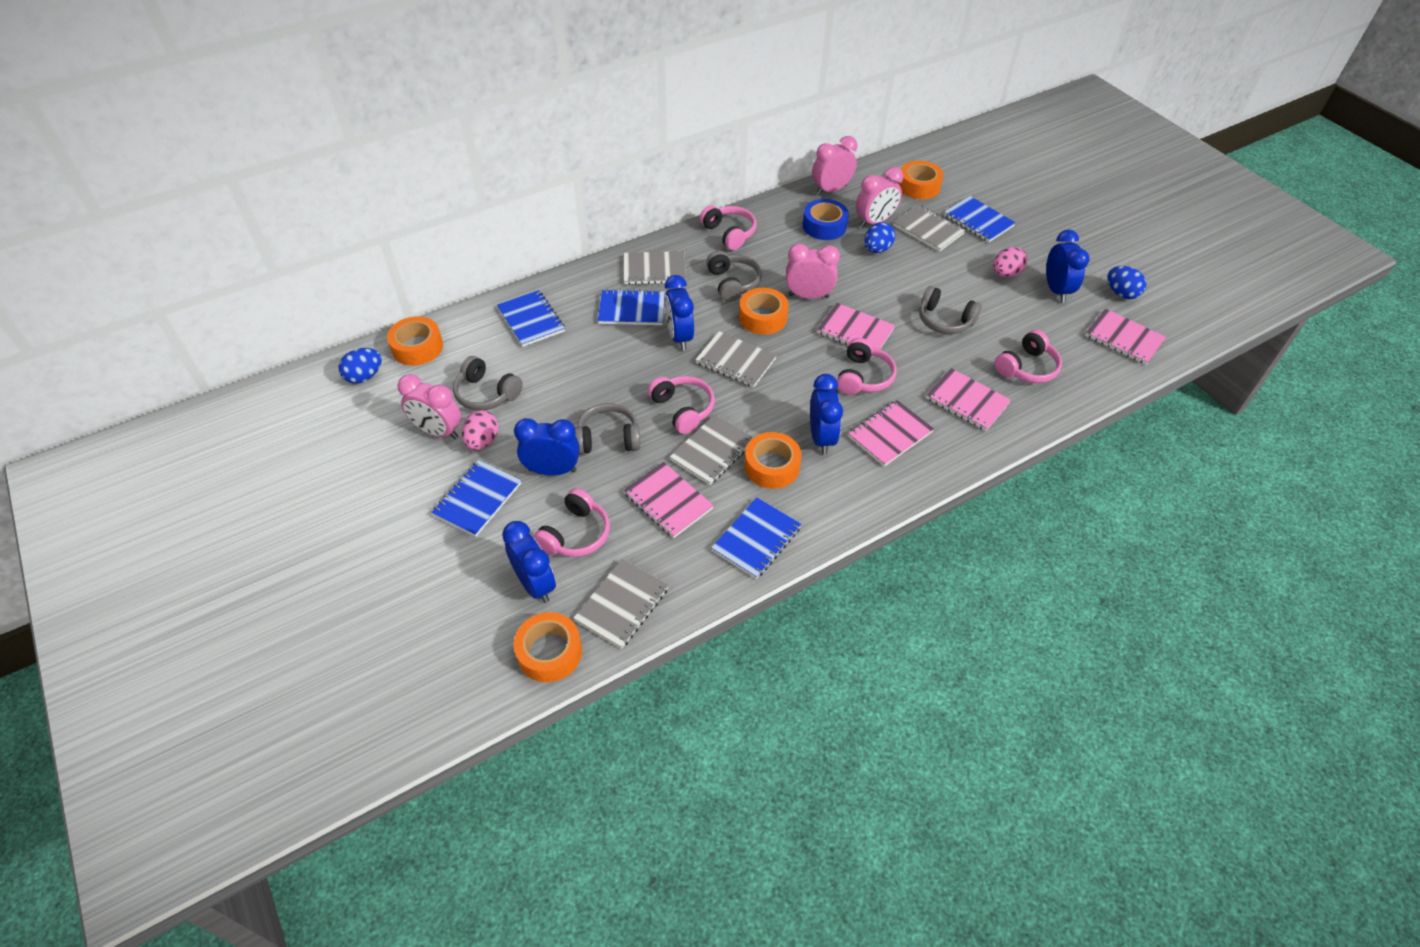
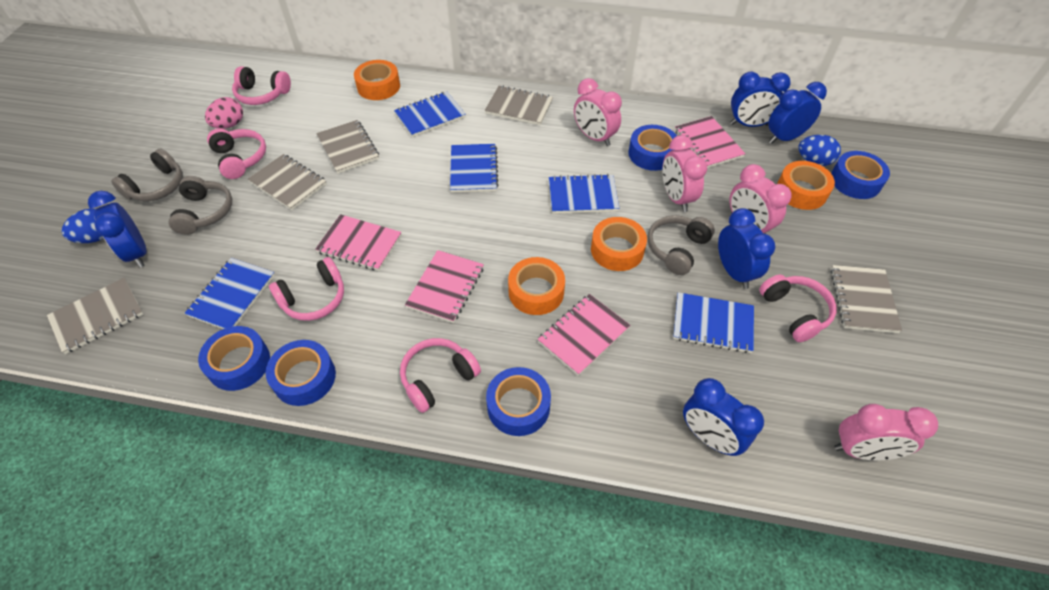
blue egg: 3 -> 2
blue tape: 1 -> 5
grey headphones: 4 -> 3
orange tape: 5 -> 4
pink egg: 2 -> 1
pink notebook: 5 -> 4

